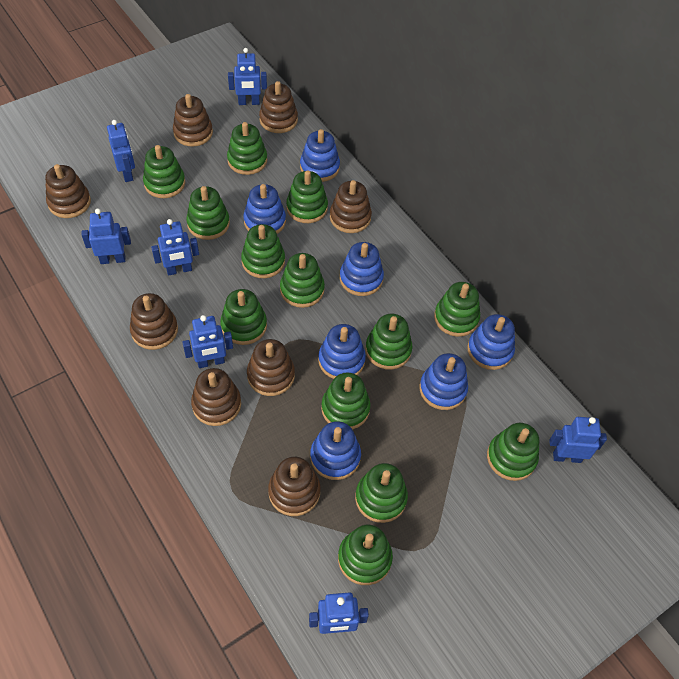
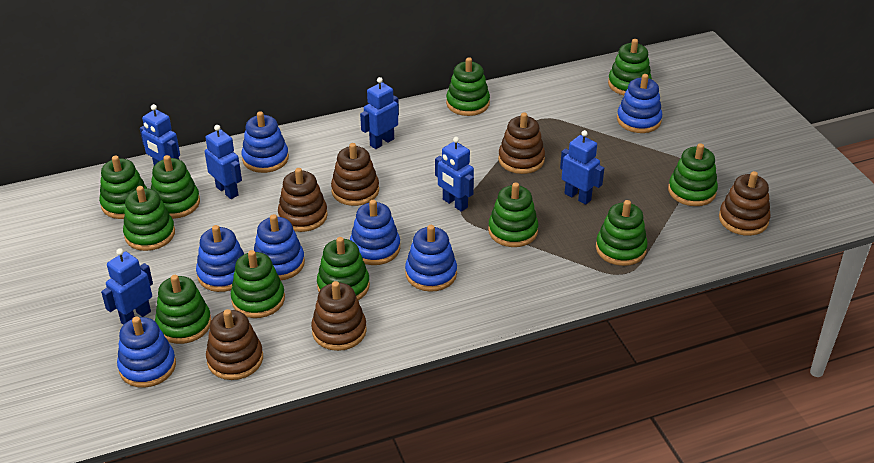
blue robot: 7 -> 6
brown stacking toy: 8 -> 6
green stacking toy: 13 -> 11

